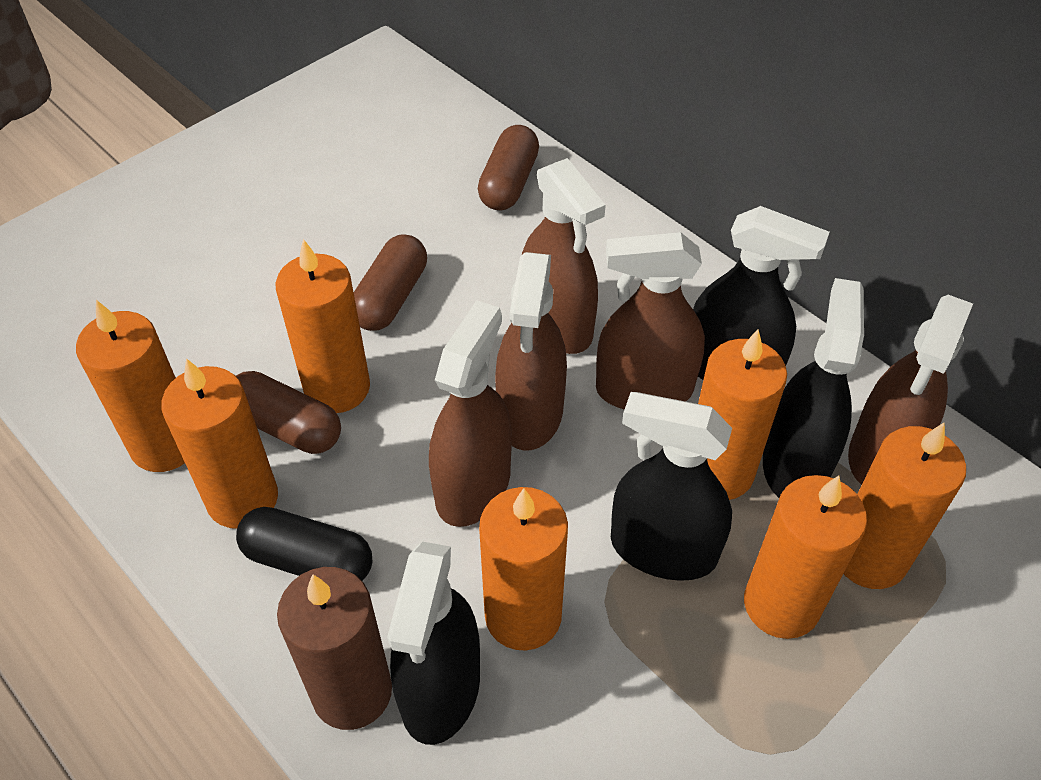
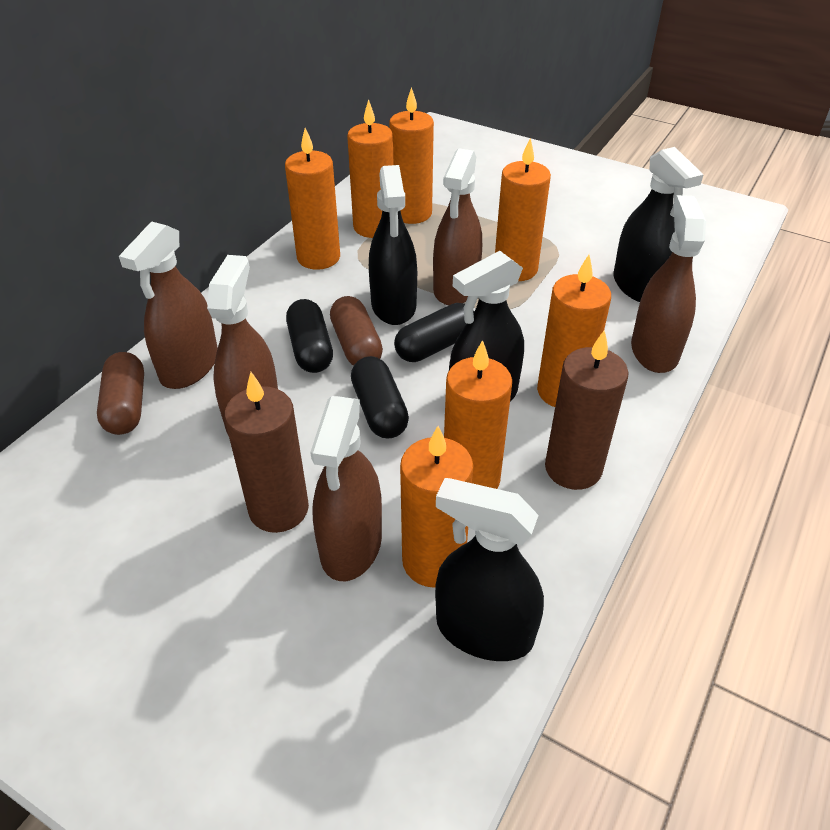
black capsule: 1 -> 3
brown candle: 1 -> 2
brown capsule: 3 -> 2

